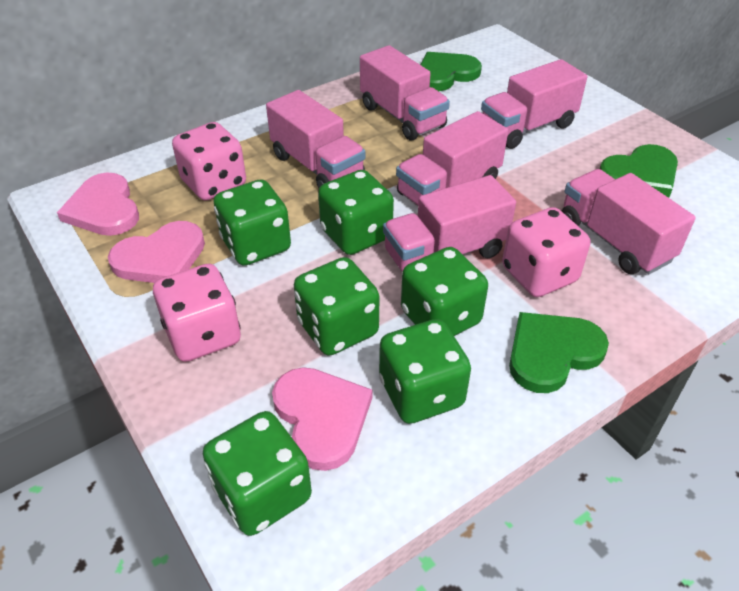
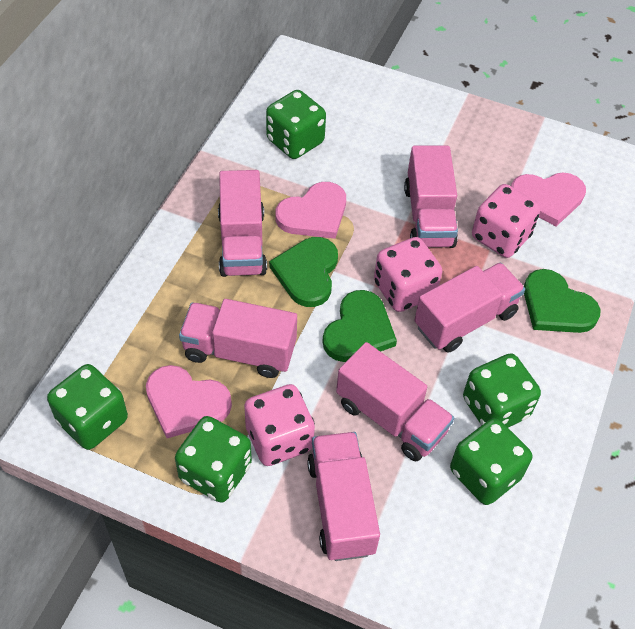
green dice: 6 -> 5

